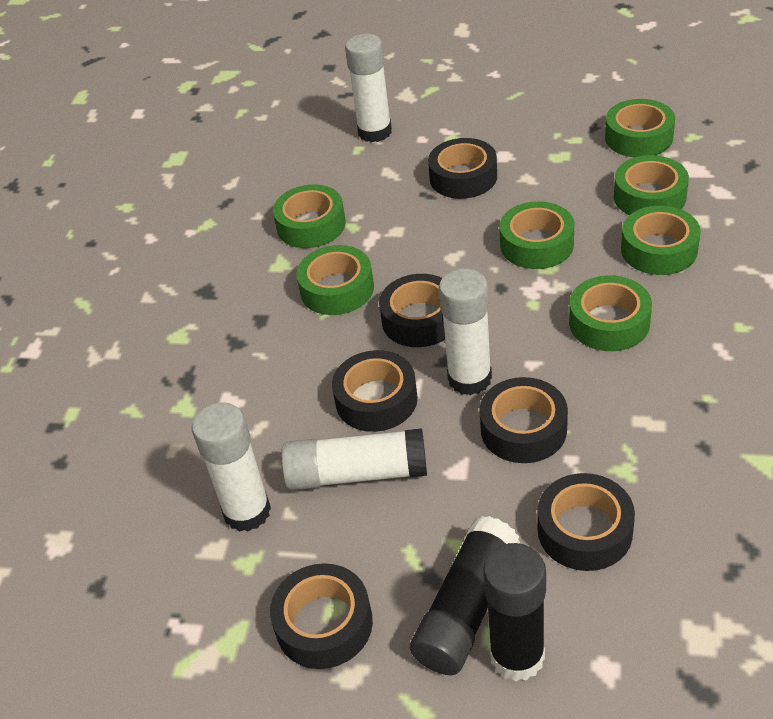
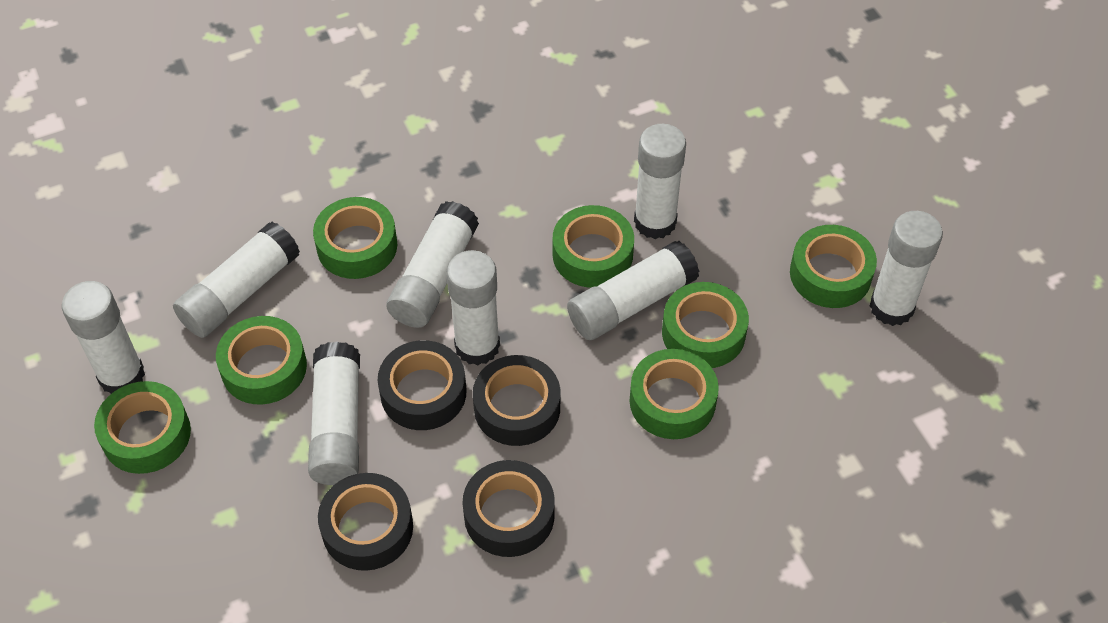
black glue stick: 2 -> 0
black tape: 6 -> 4
white glue stick: 4 -> 8

